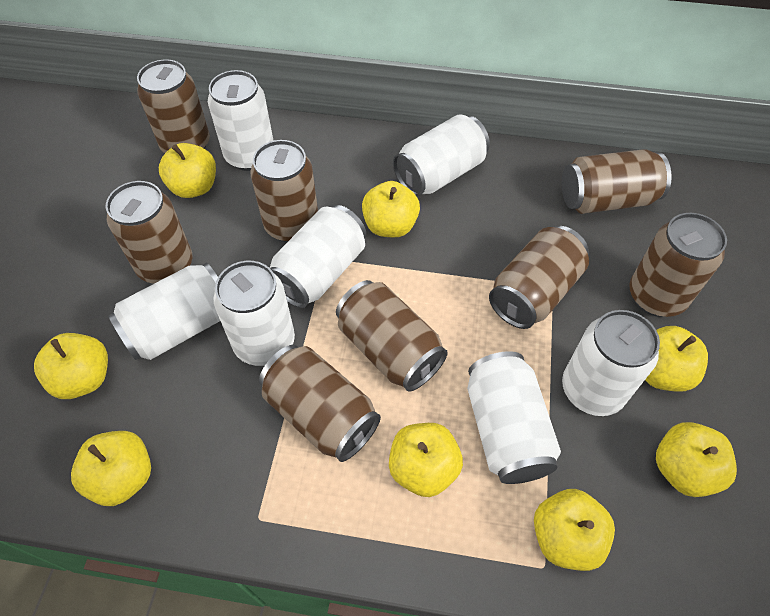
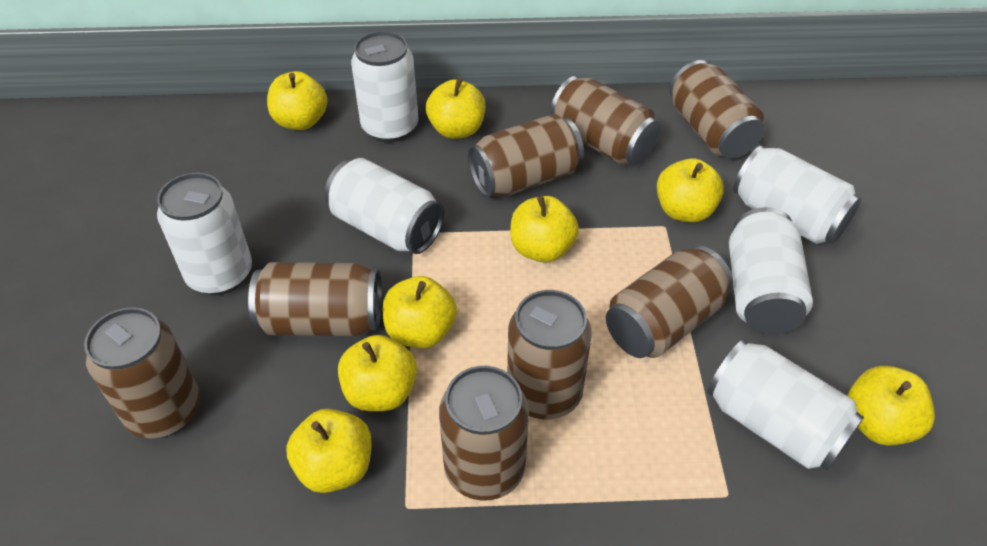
white can: 7 -> 6

